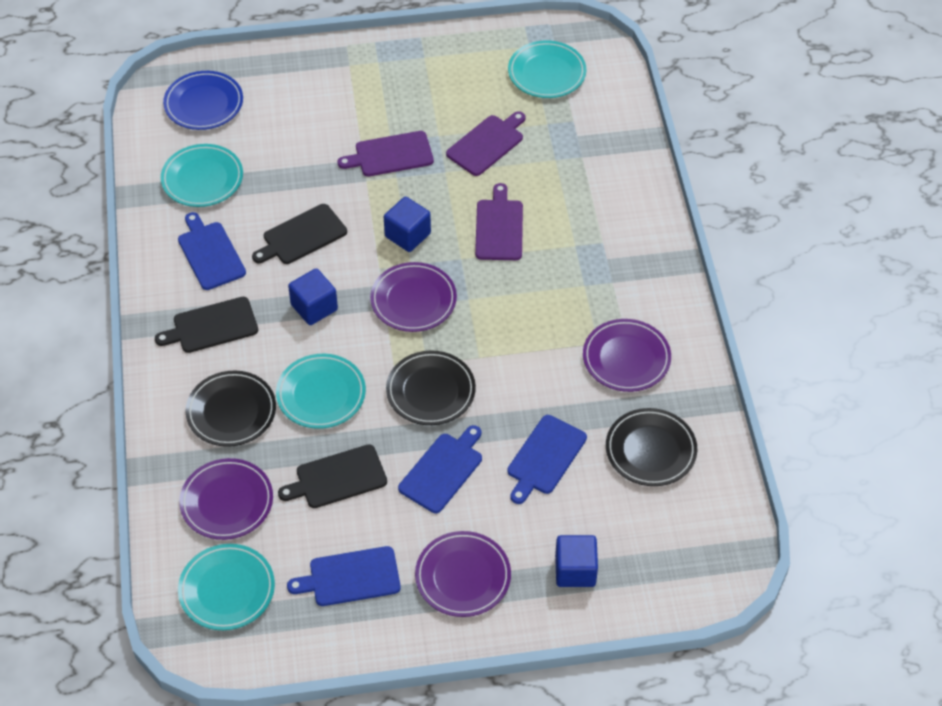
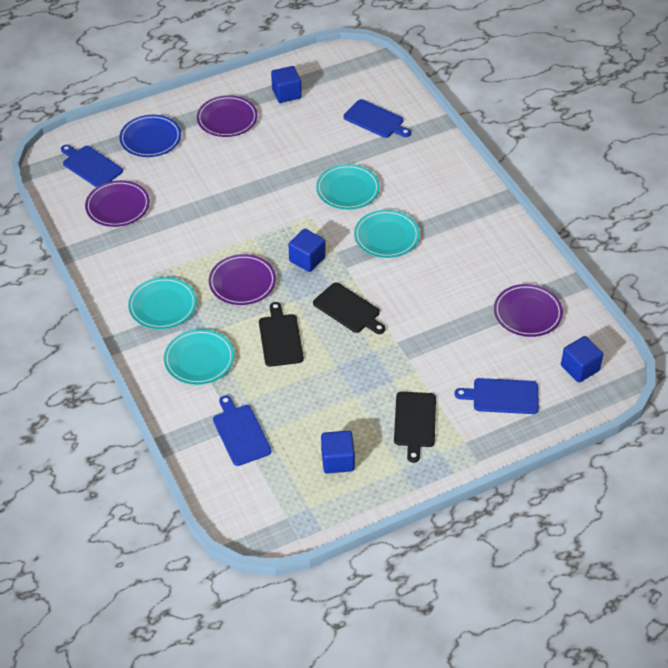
black plate: 3 -> 0
blue cube: 3 -> 4
purple cutting board: 3 -> 0

